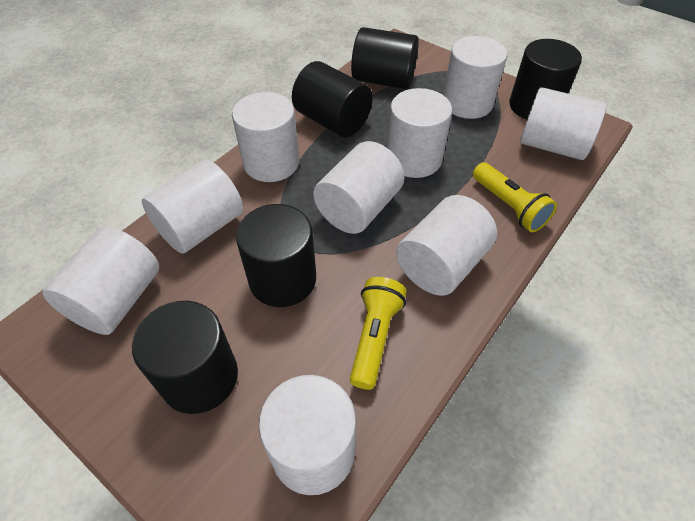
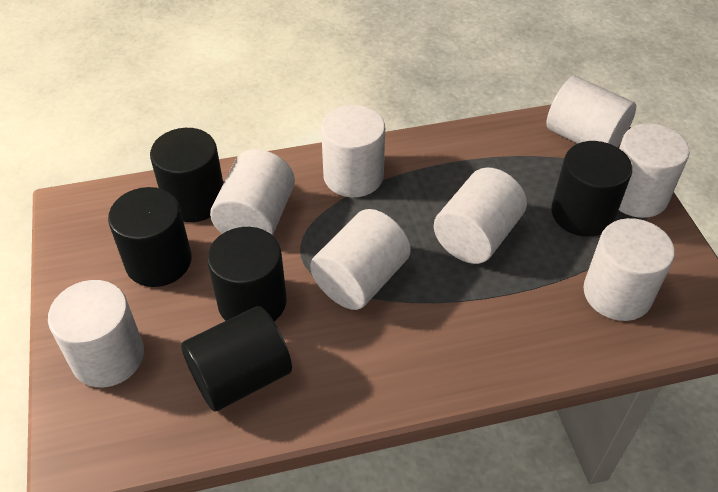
white cylinder: 9 -> 8
yellow flashlight: 2 -> 0

